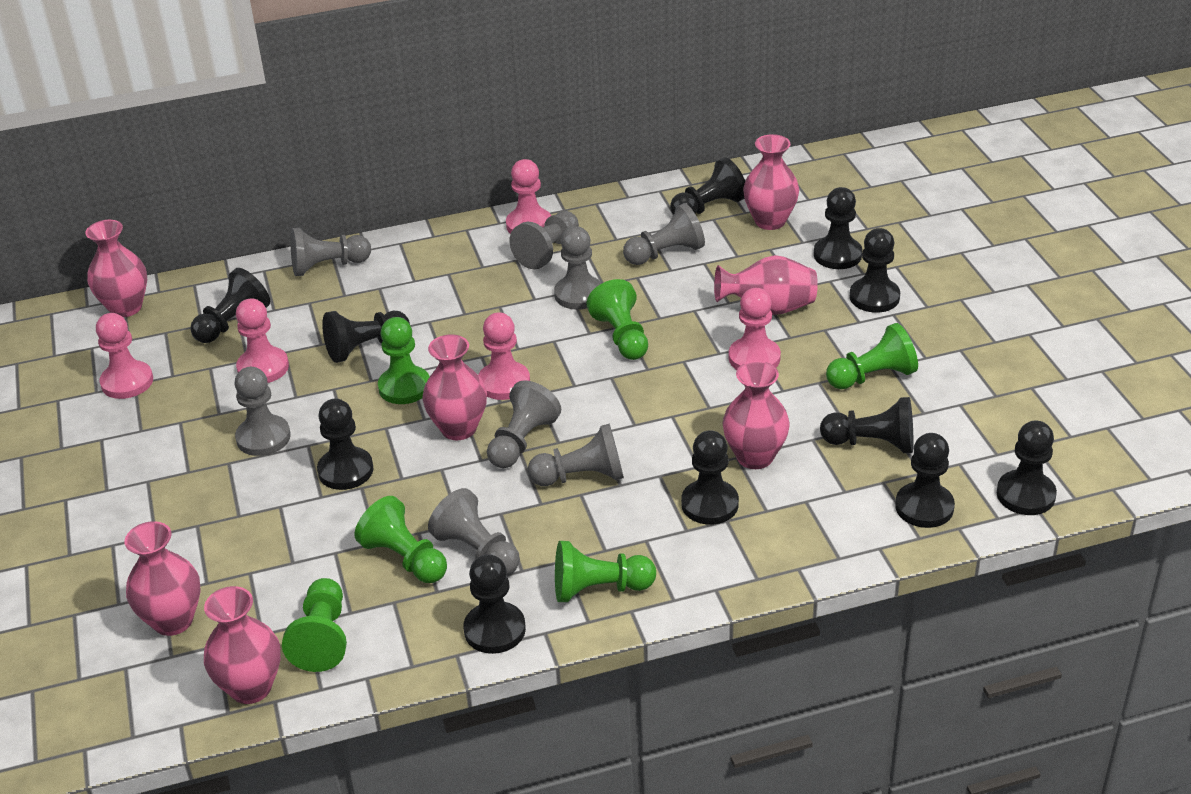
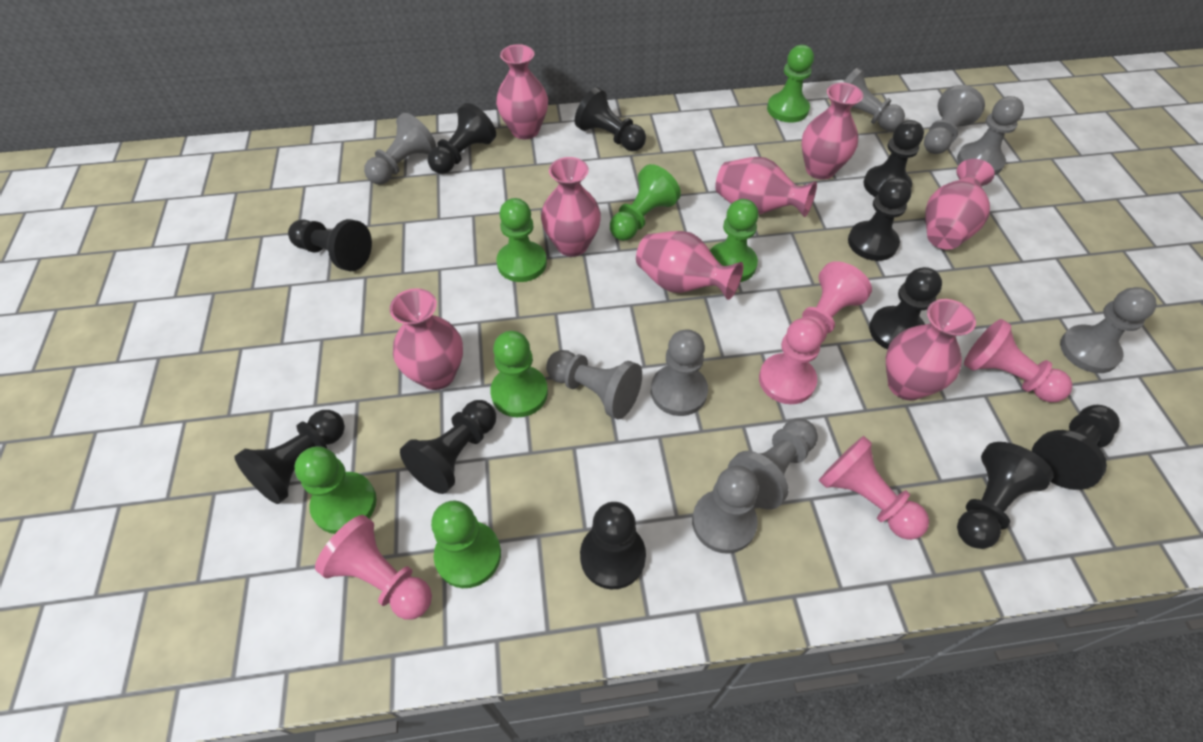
green pawn: 6 -> 7
grey pawn: 8 -> 9
pink vase: 7 -> 8

